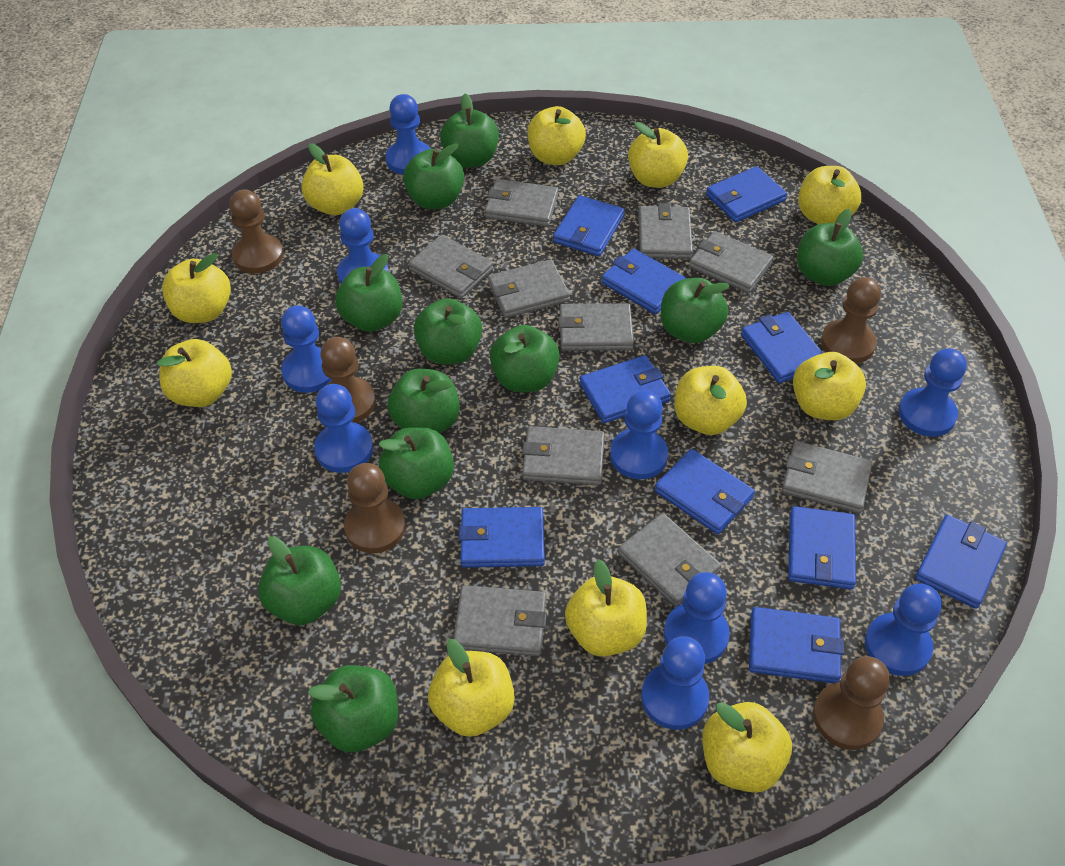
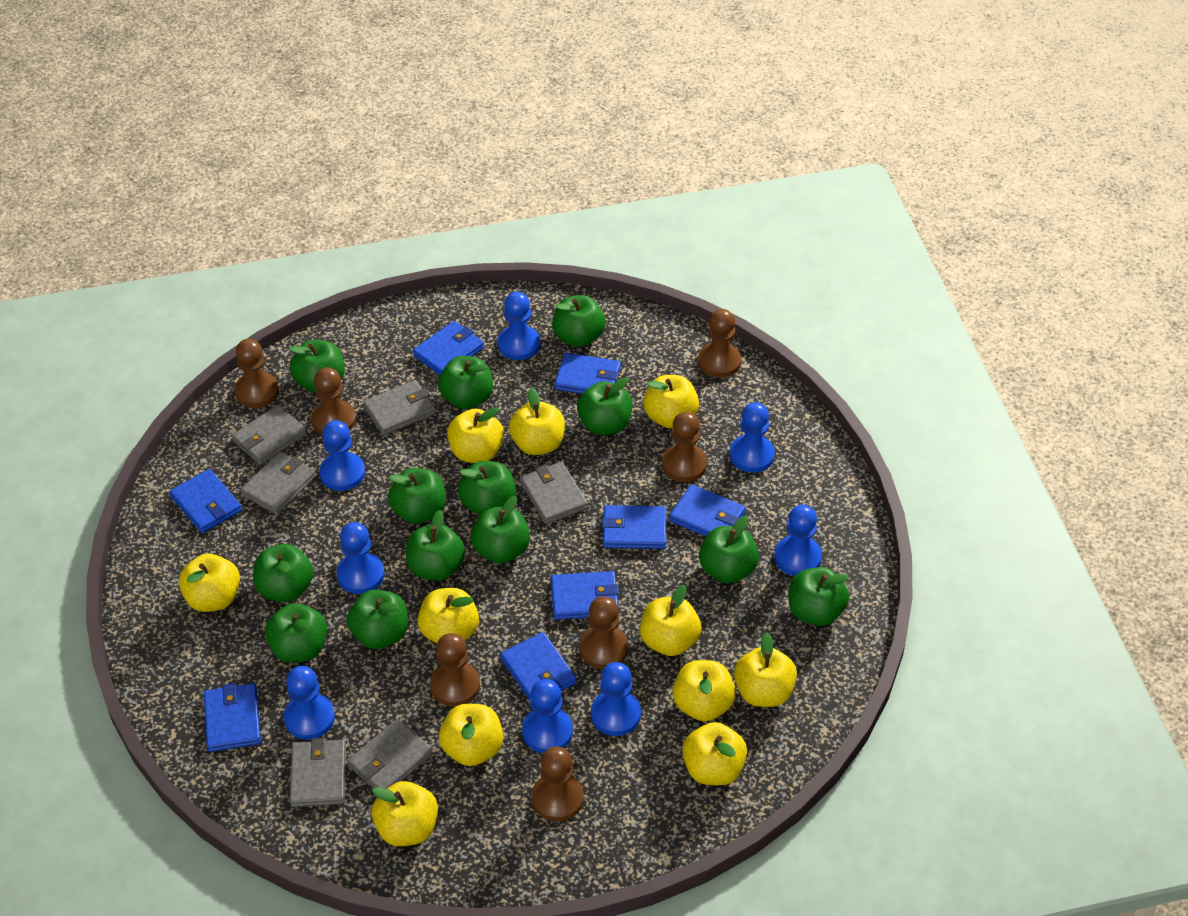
blue pawn: 9 -> 8
blue wallet: 10 -> 8
brown pawn: 5 -> 7
green apple: 11 -> 13
grey wallet: 10 -> 6

